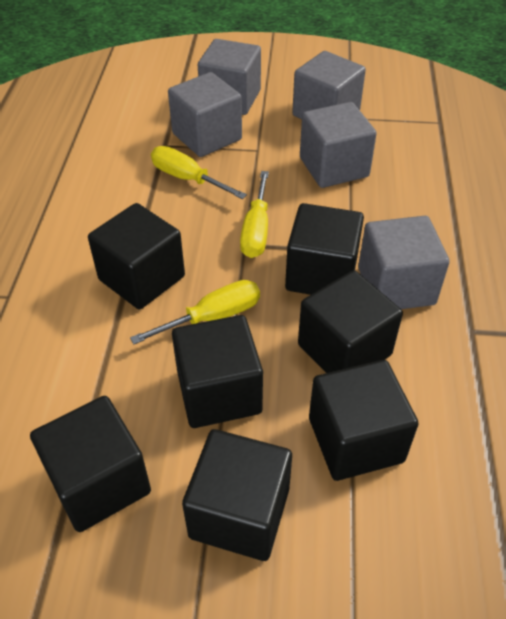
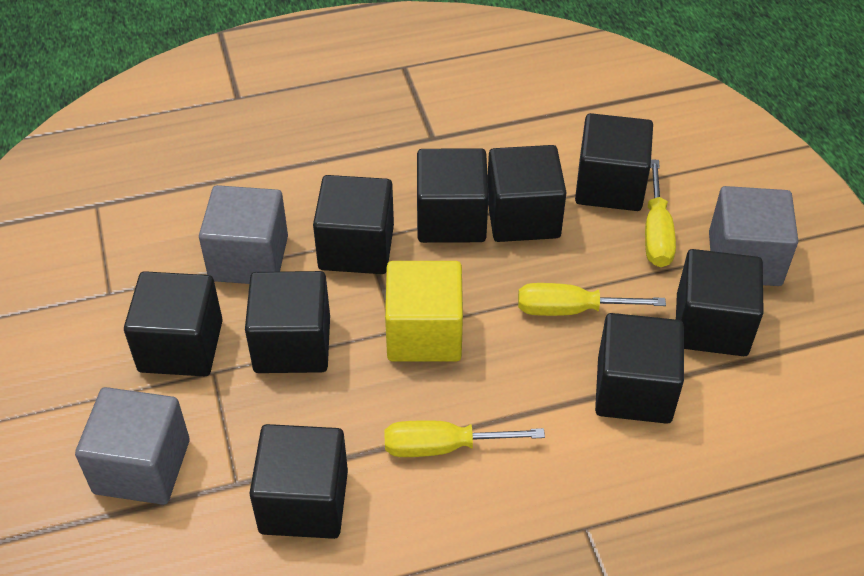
black cube: 7 -> 9
grey cube: 5 -> 3
yellow cube: 0 -> 1

